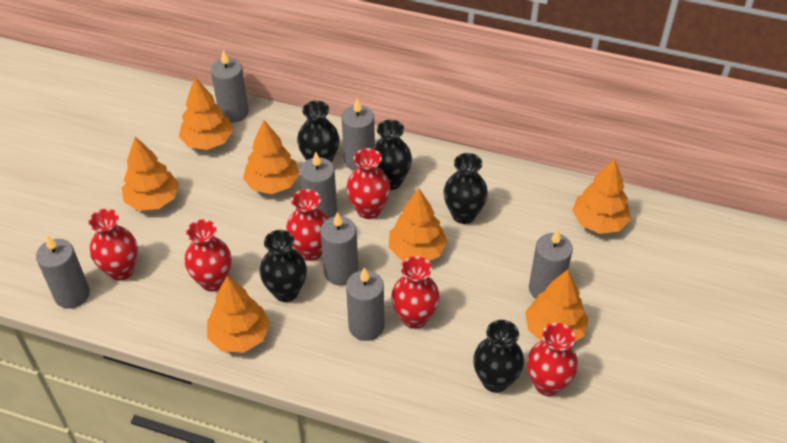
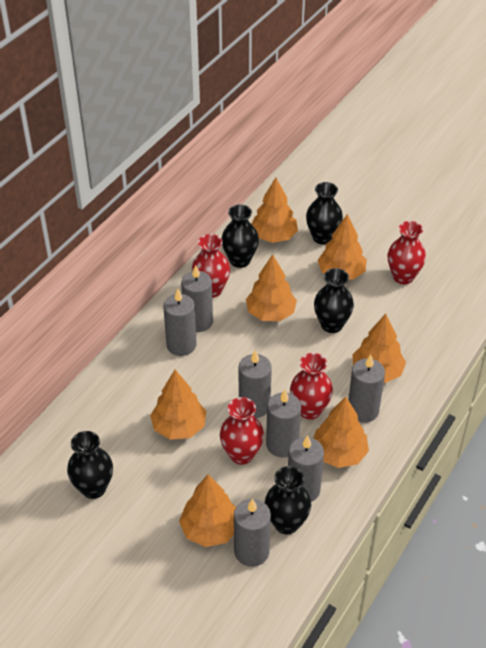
red vase: 6 -> 4

